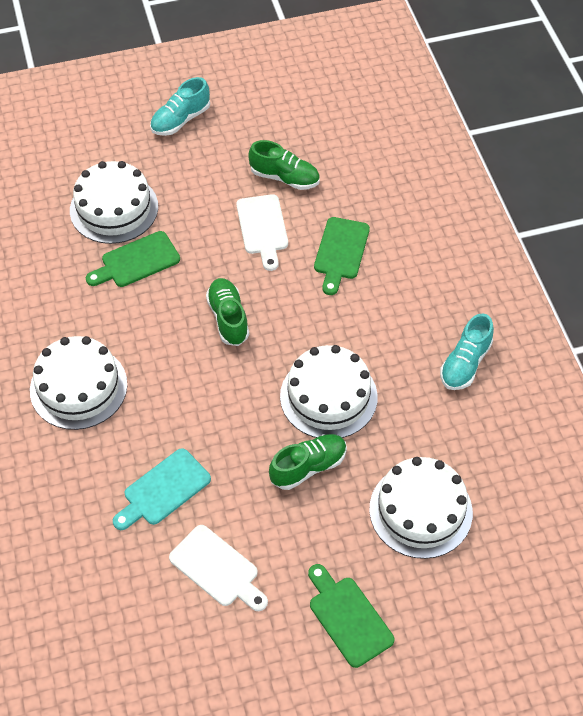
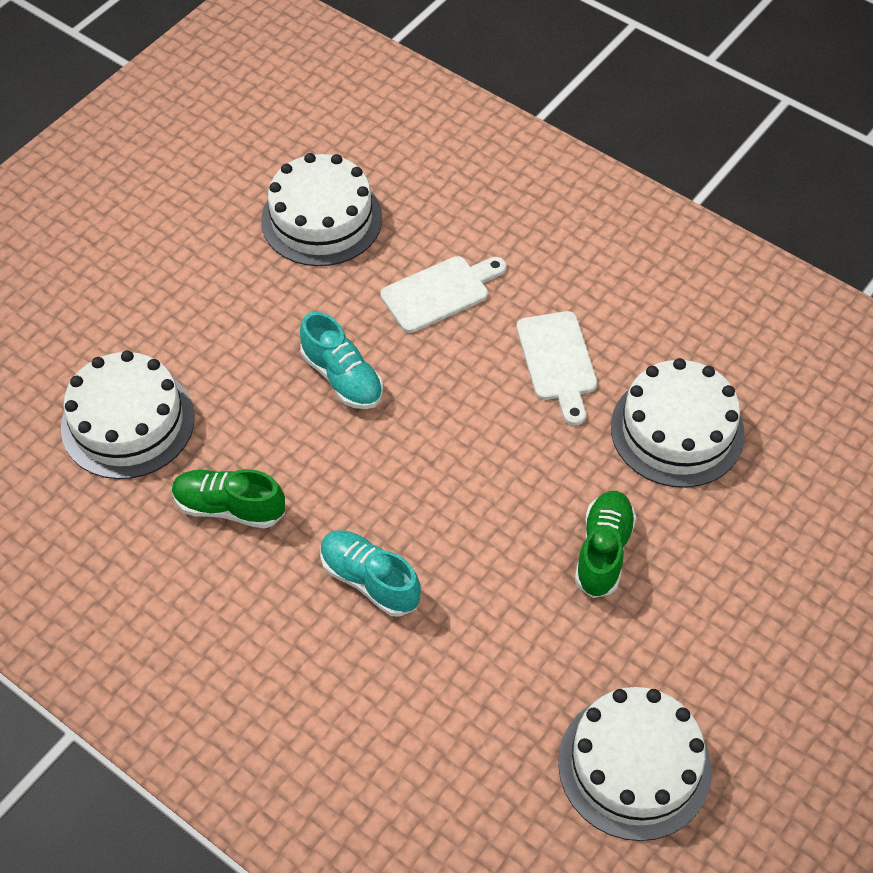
green cutting board: 3 -> 0
green shoe: 3 -> 2
turquoise cutting board: 1 -> 0

